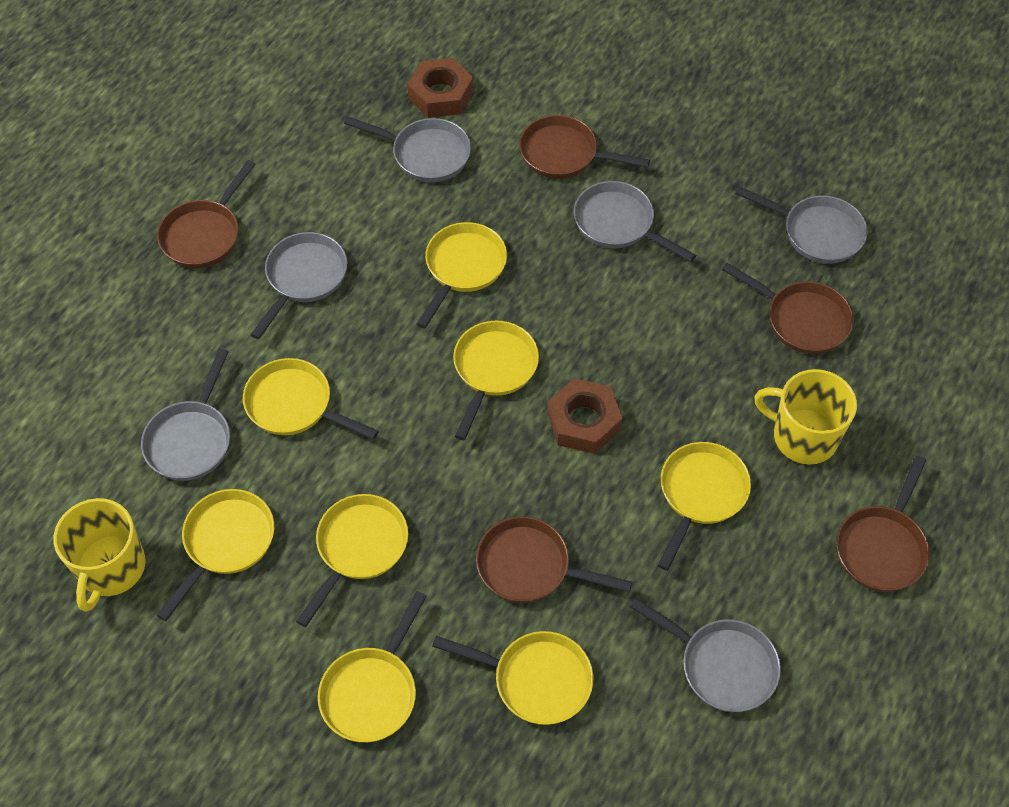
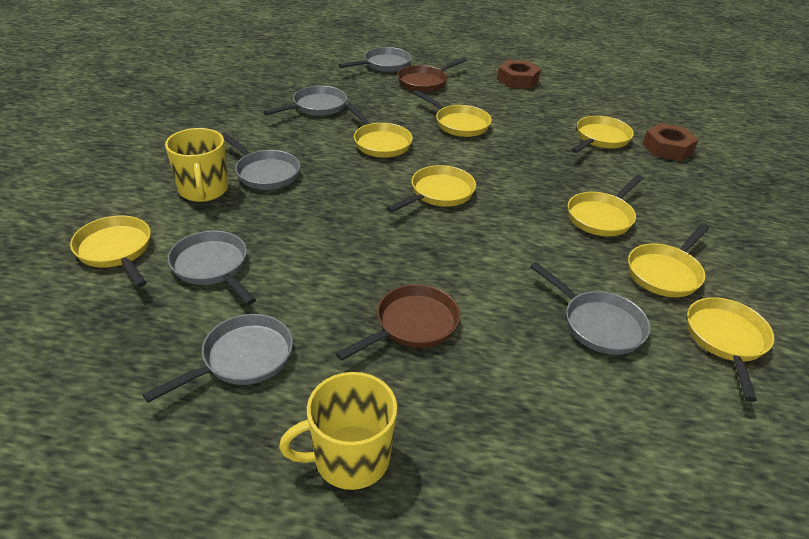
brown pan: 5 -> 2

